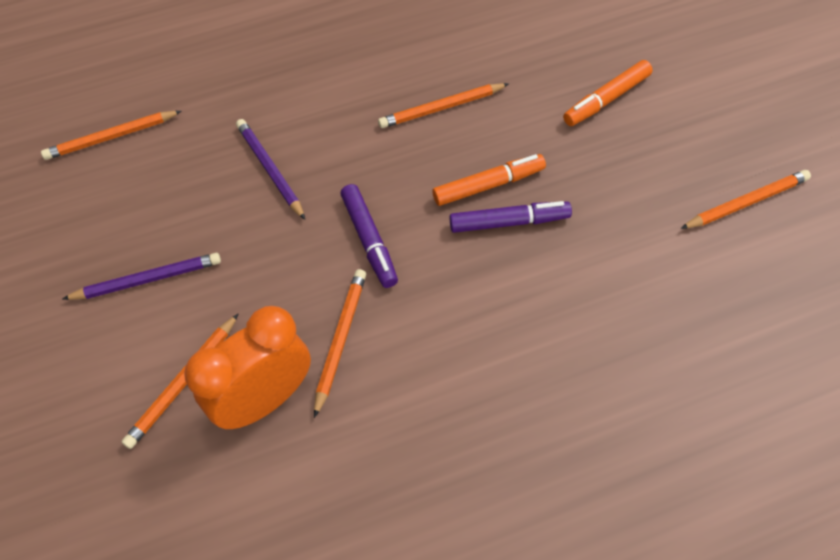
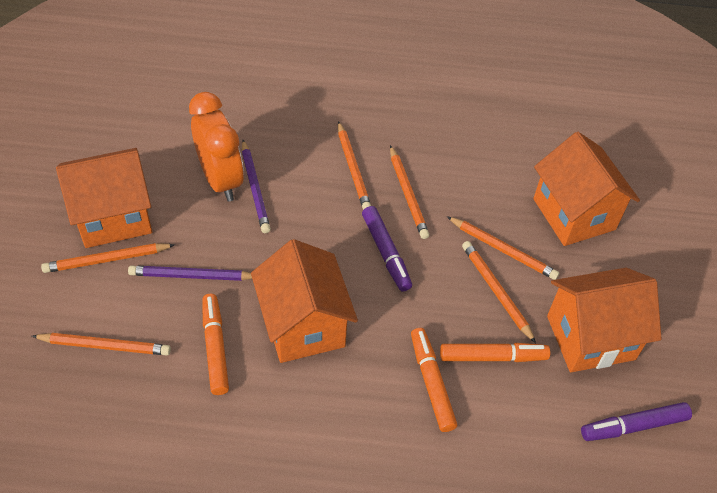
orange house: 0 -> 4
orange marker: 2 -> 3
orange pencil: 5 -> 6

